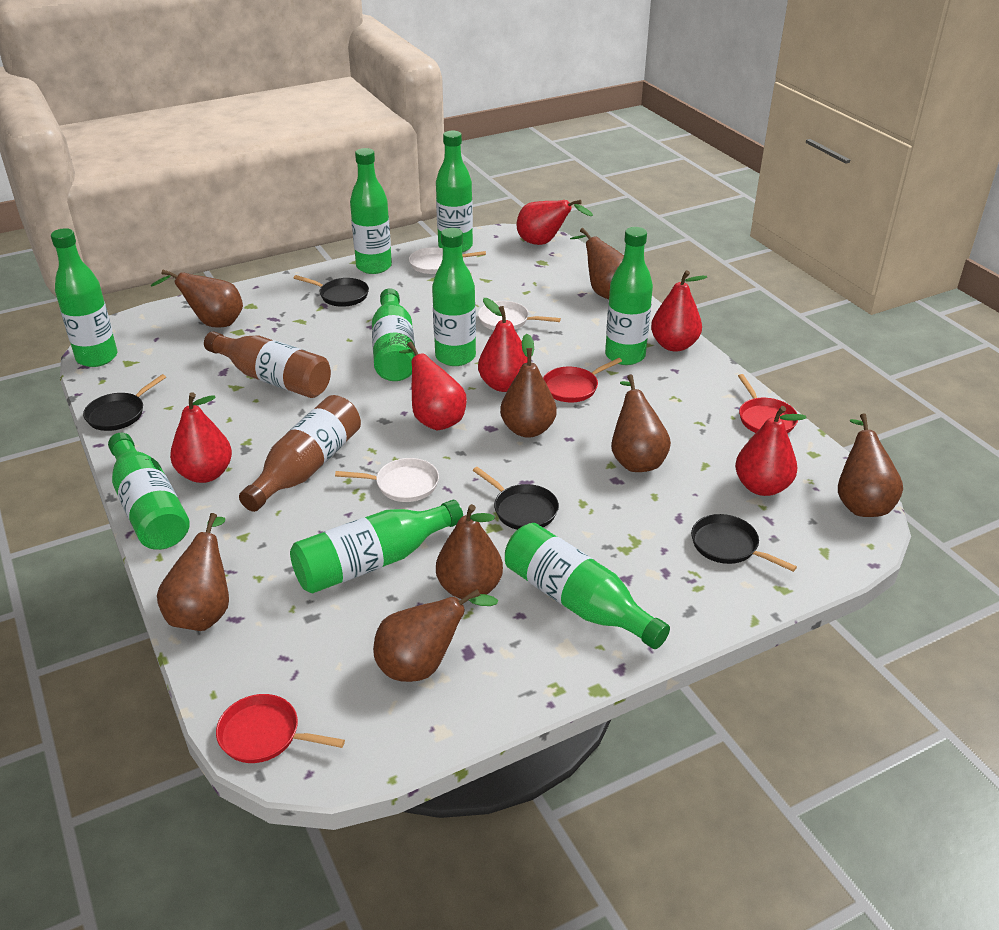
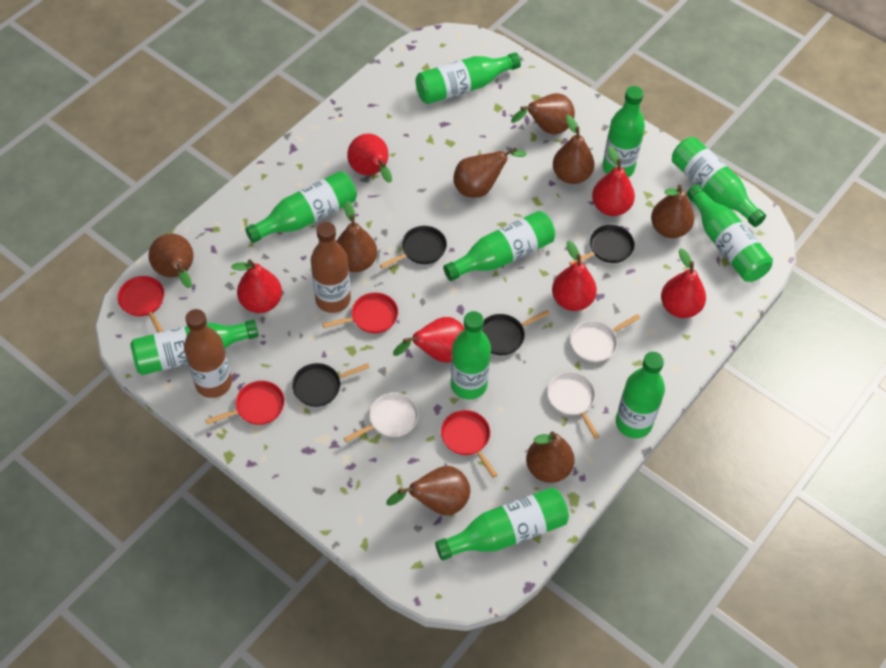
green bottle: 9 -> 10
red pan: 3 -> 4

